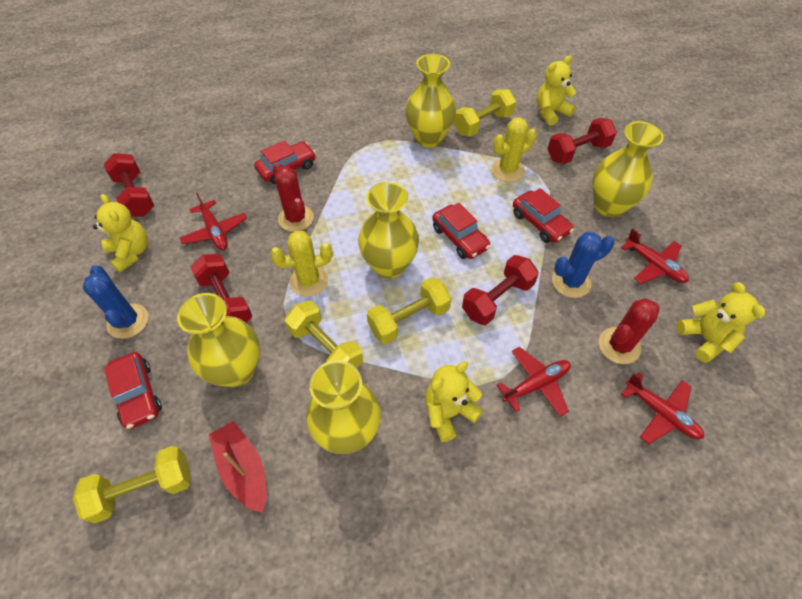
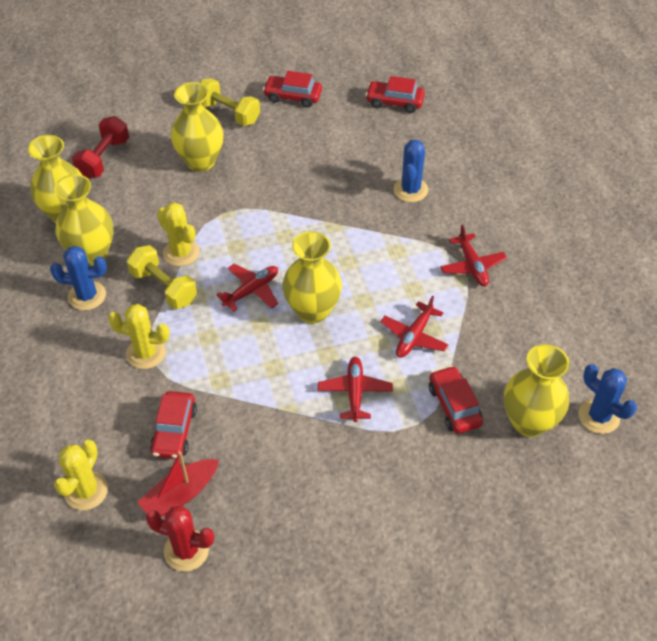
blue cactus: 2 -> 3
red cactus: 2 -> 1
red dumbbell: 4 -> 1
yellow cactus: 2 -> 3
yellow dumbbell: 4 -> 2
yellow teddy bear: 4 -> 0

